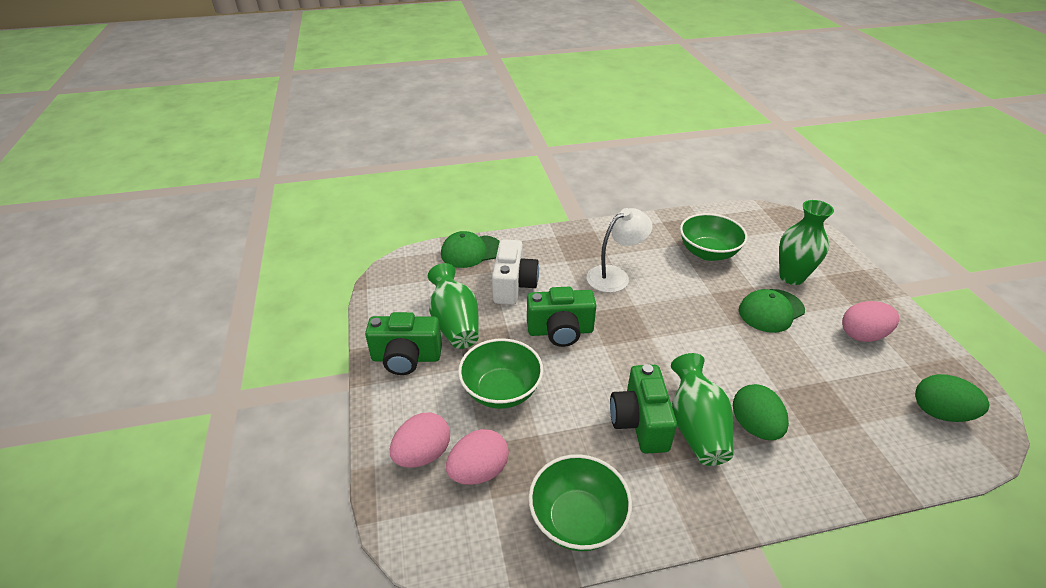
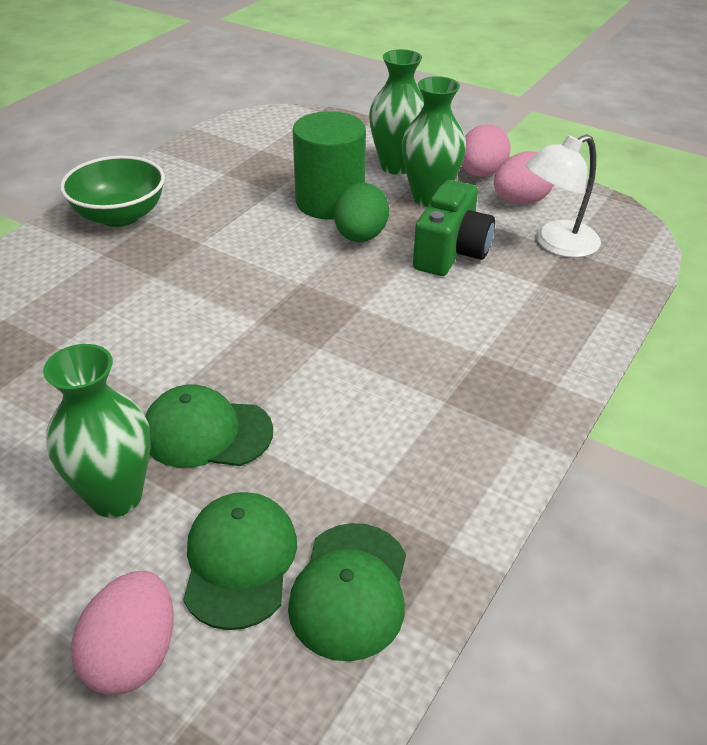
green bowl: 3 -> 1
green camera: 3 -> 1
green cap: 2 -> 3
green cylinder: 0 -> 1
green egg: 2 -> 1
white camera: 1 -> 0

